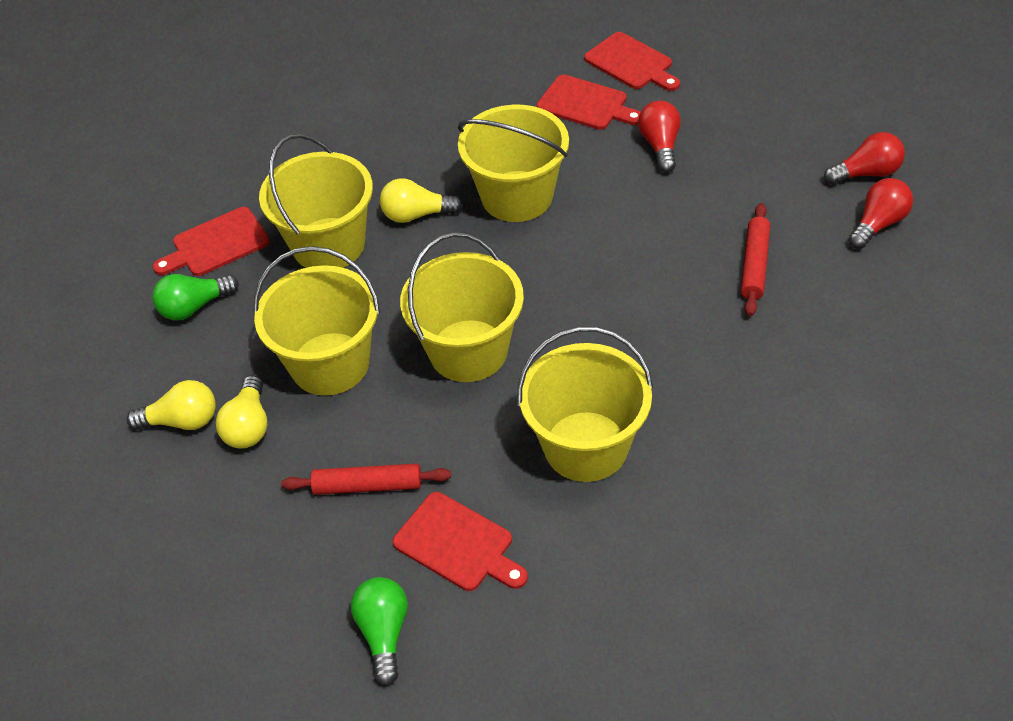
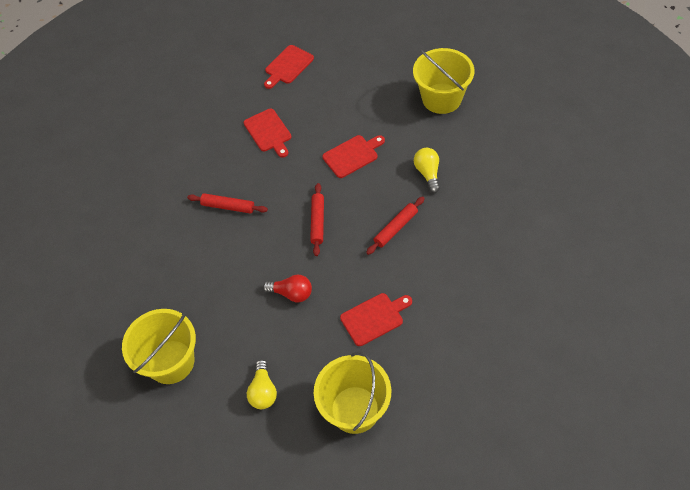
green light bulb: 2 -> 0
red light bulb: 3 -> 1
red rolling pin: 2 -> 3
yellow bucket: 5 -> 3
yellow light bulb: 3 -> 2

